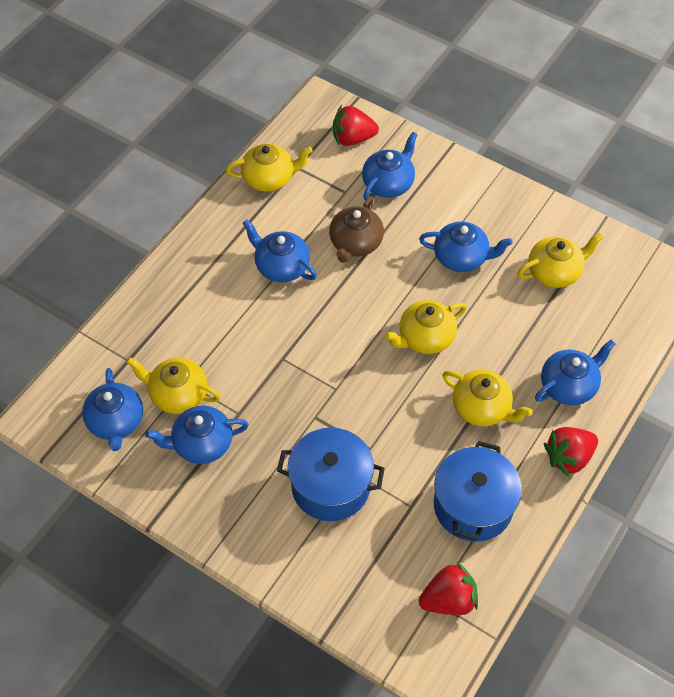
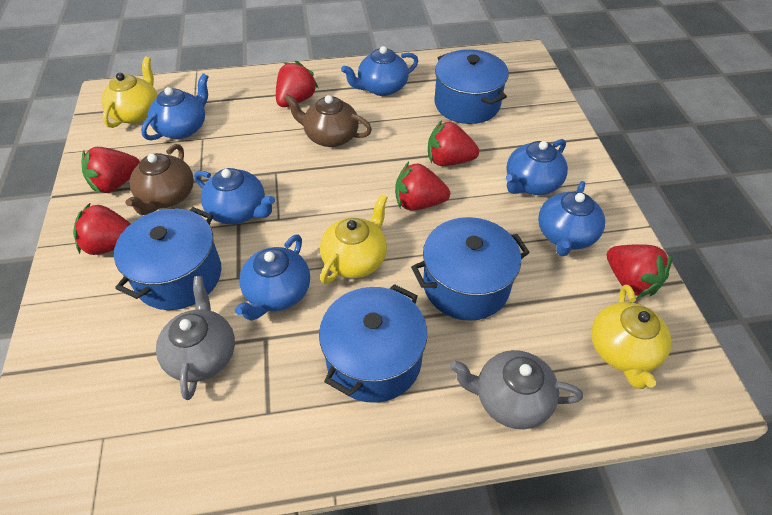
blue pot: 2 -> 4
brown teapot: 1 -> 2
grey teapot: 0 -> 2
red strawberry: 3 -> 6
yellow teapot: 5 -> 3

